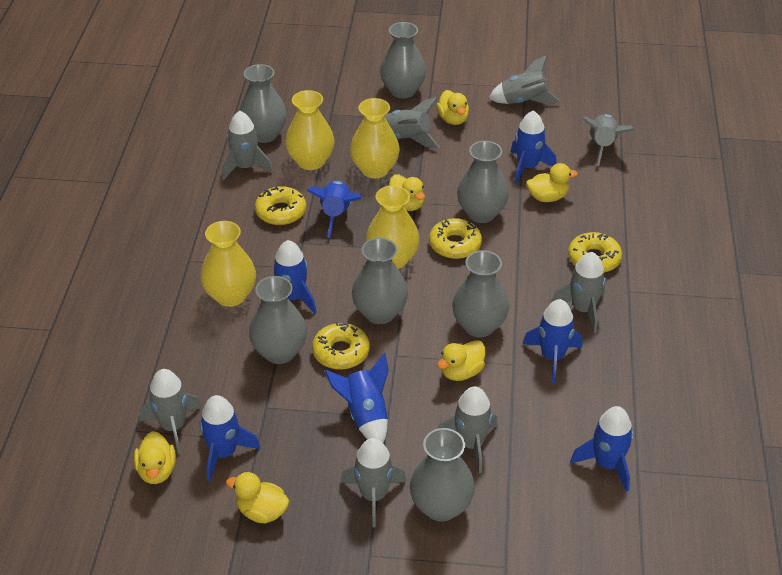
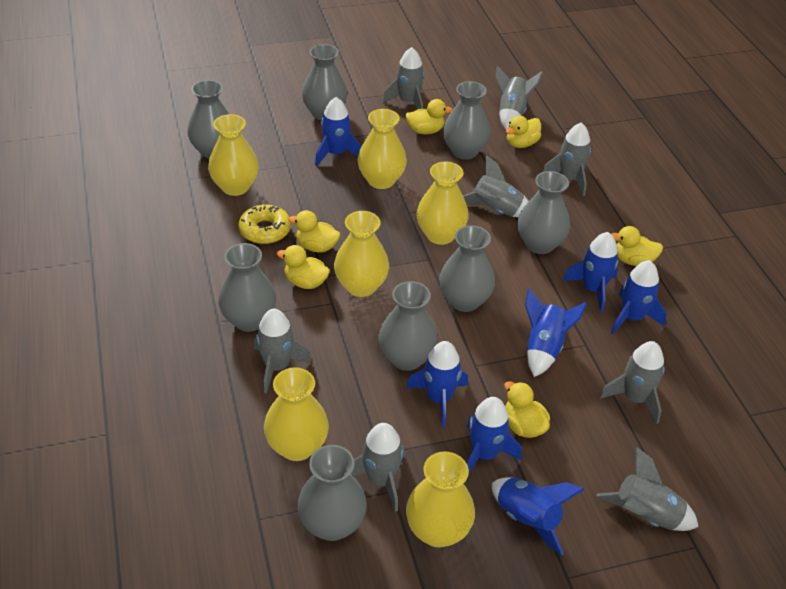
grey vase: 7 -> 8
yellow donut: 4 -> 1
yellow vase: 4 -> 6

